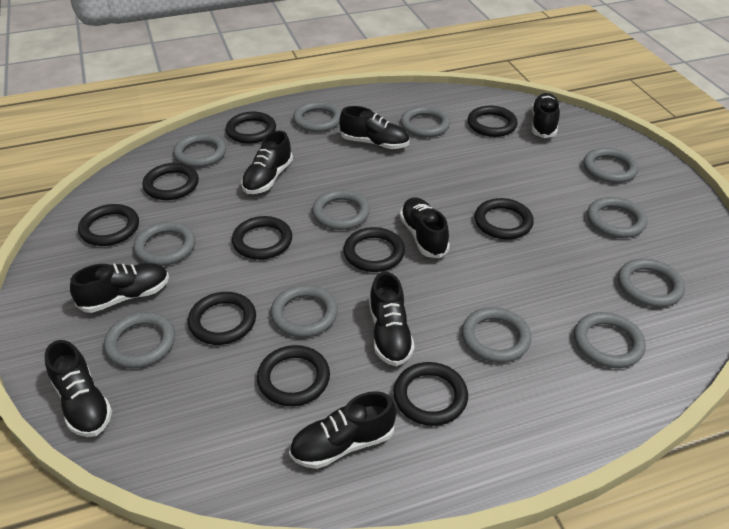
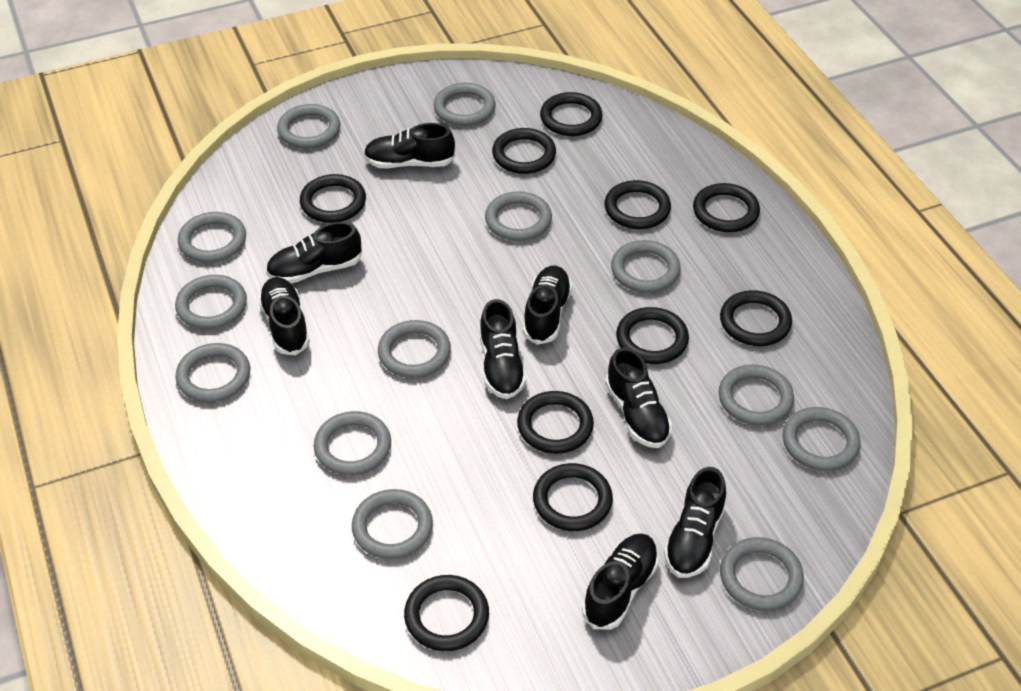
grey ring: 12 -> 13

